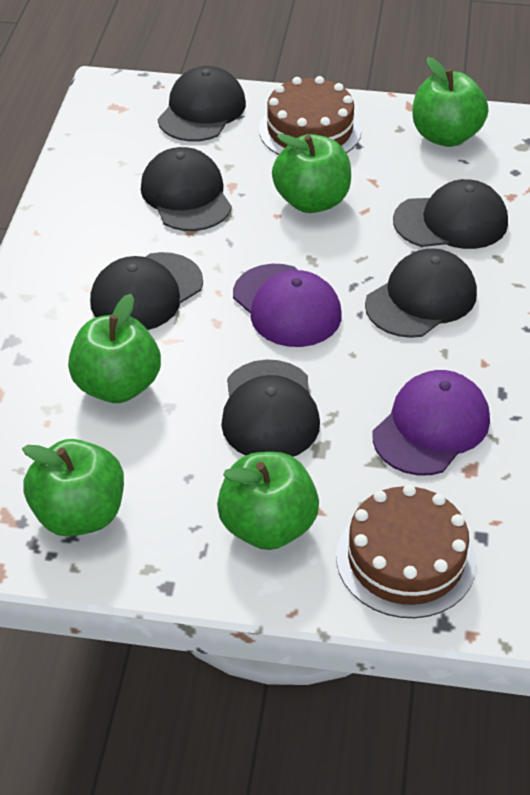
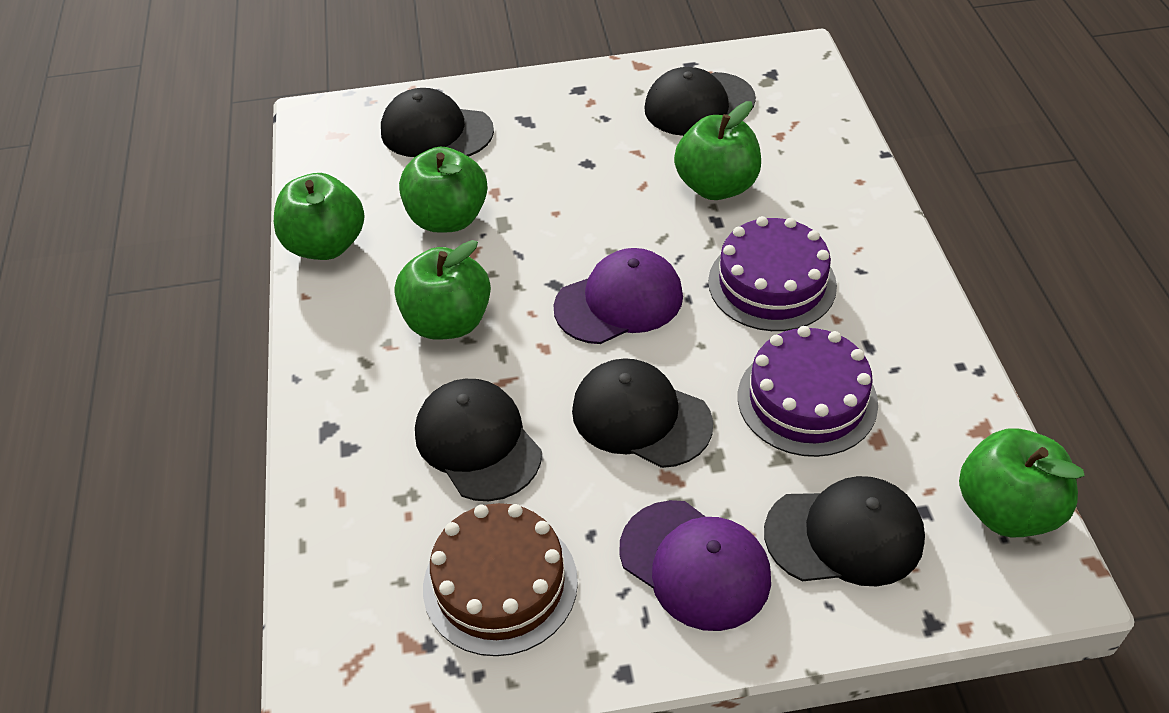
black cap: 6 -> 5
brown cake: 2 -> 1
purple cake: 0 -> 2

